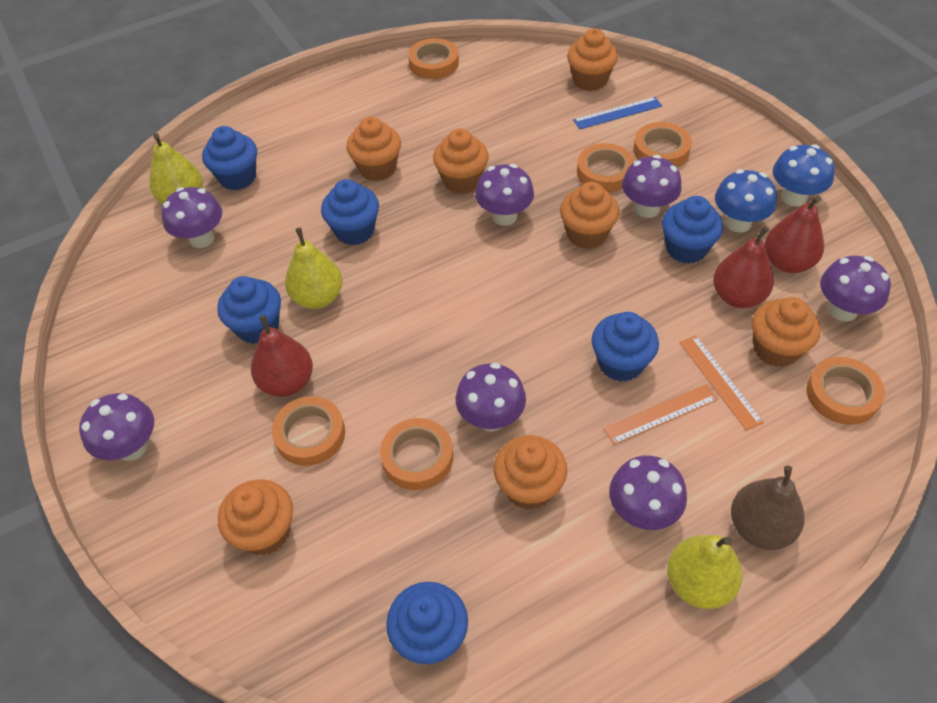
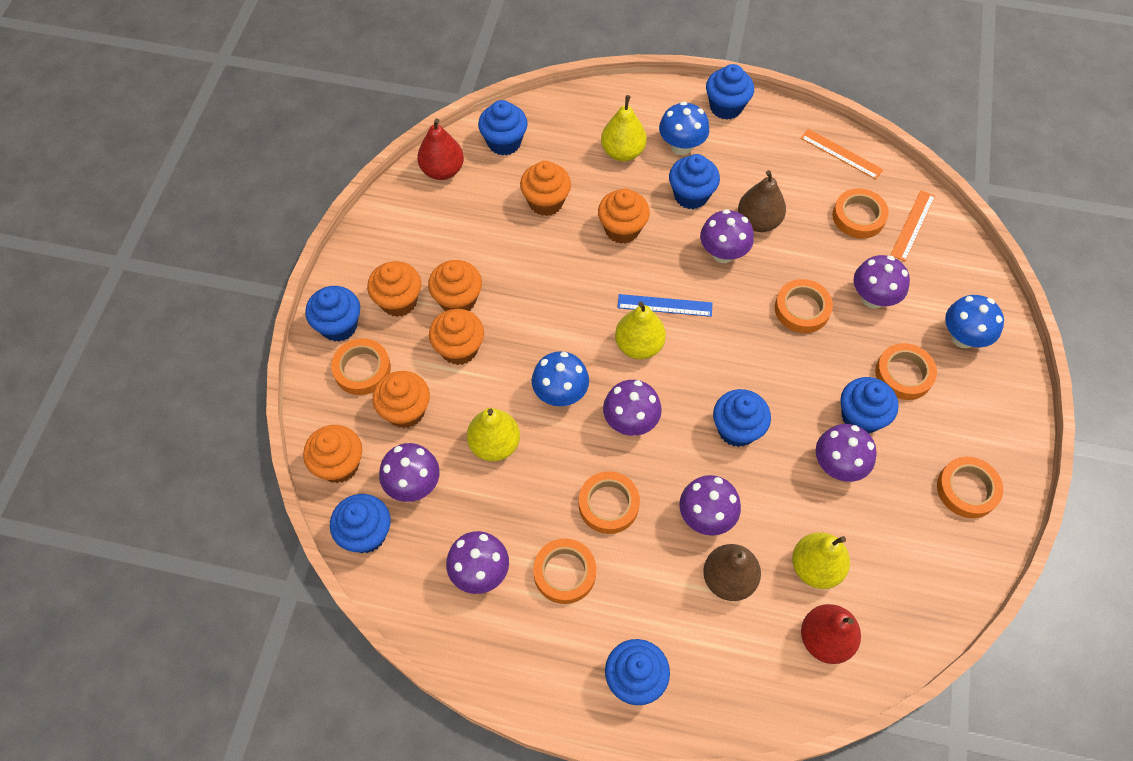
blue cupcake: 6 -> 8
blue mushroom: 2 -> 3
brown pear: 1 -> 2
orange tape: 6 -> 7
red pear: 3 -> 2
yellow pear: 3 -> 4

